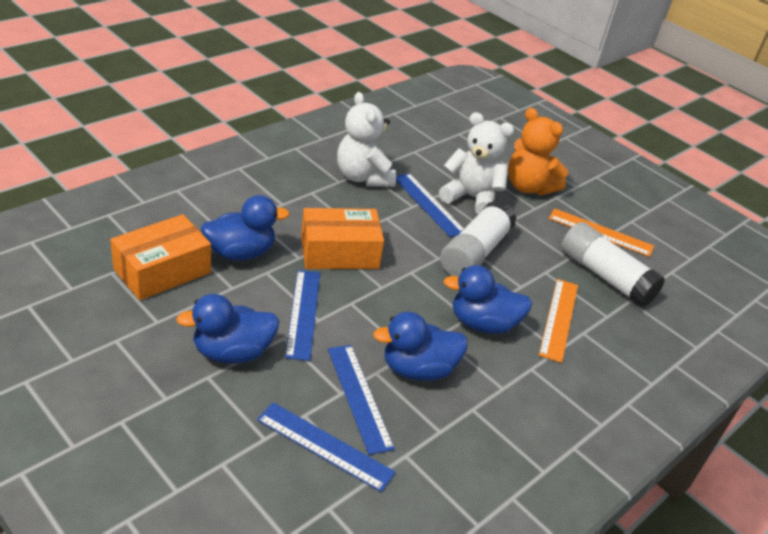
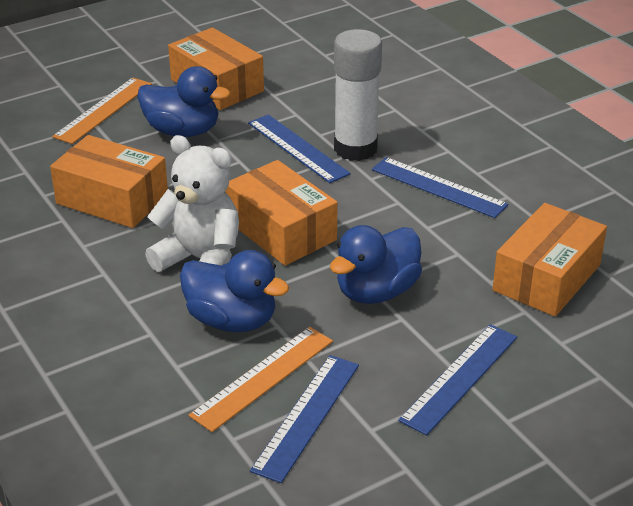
blue duck: 4 -> 3
orange box: 2 -> 4
orange teddy bear: 1 -> 0
white glue stick: 2 -> 1
white teddy bear: 2 -> 1

